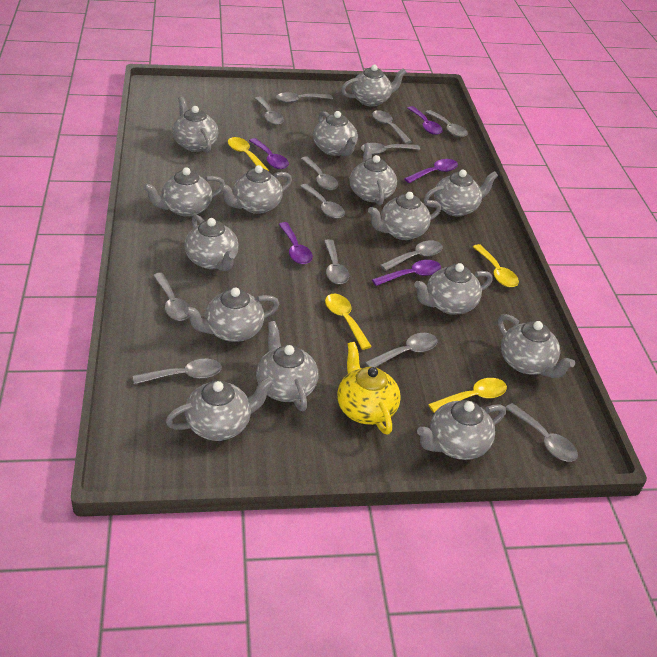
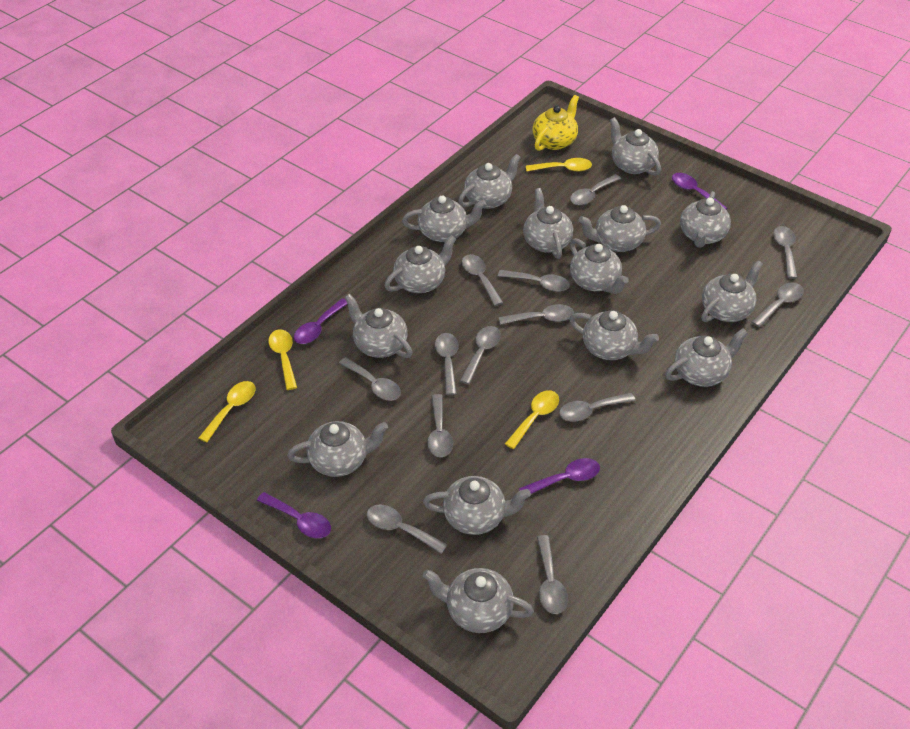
purple spoon: 5 -> 4

